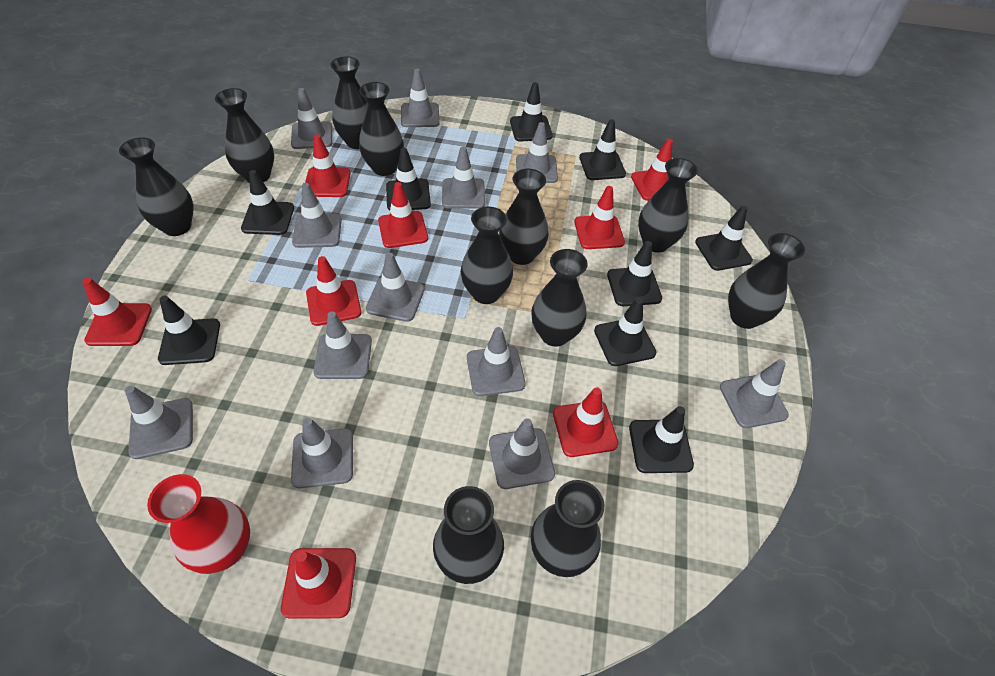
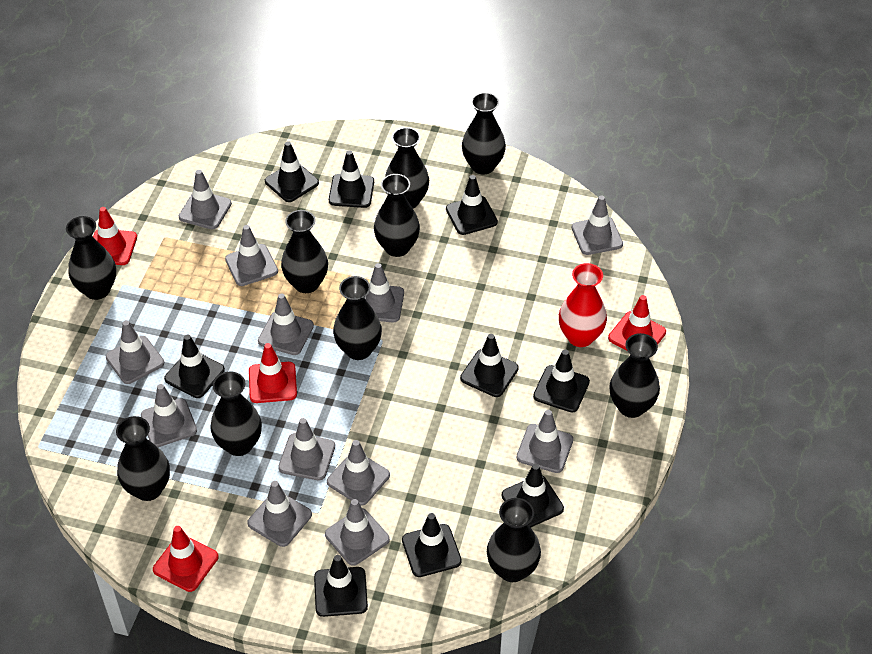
black vase: 11 -> 10
red traffic cone: 8 -> 4

